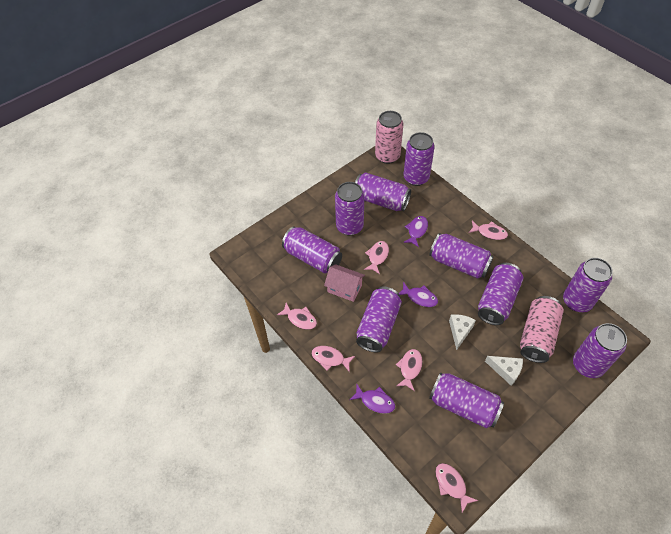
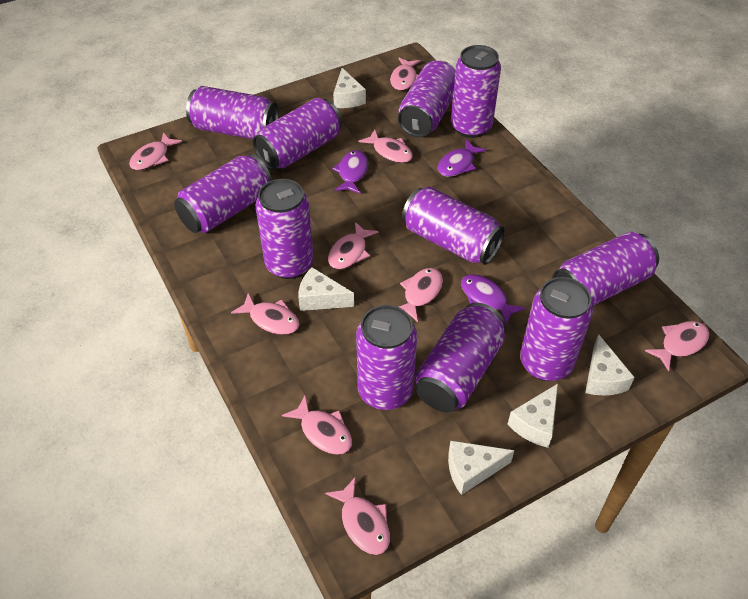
pink can: 2 -> 0
pink fish: 6 -> 9
pink house: 1 -> 0
purple can: 10 -> 11
white cheese: 2 -> 5

